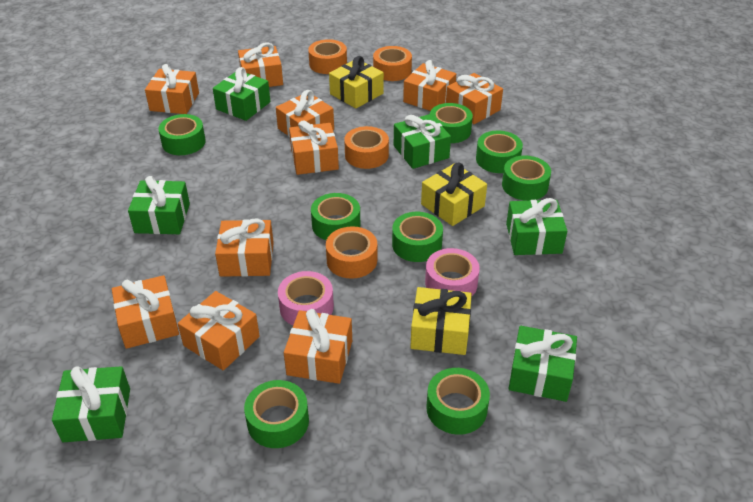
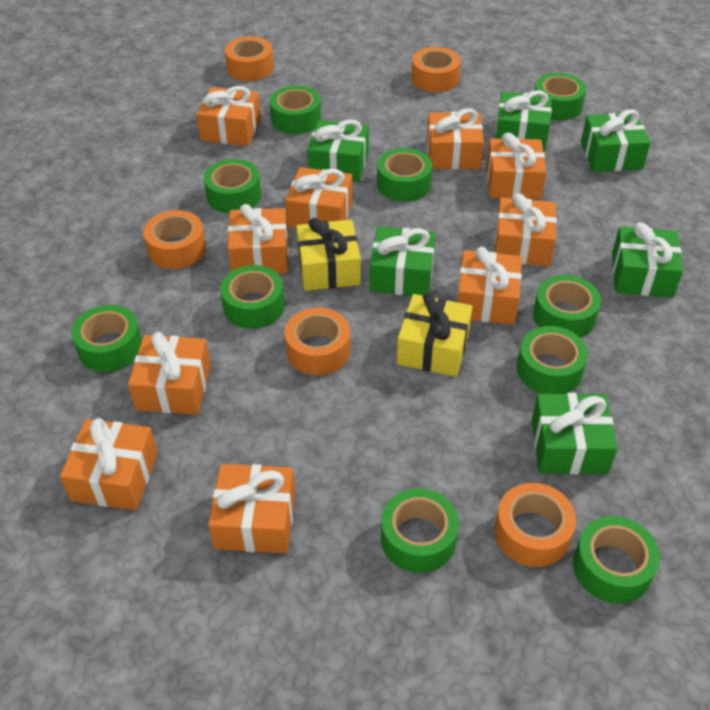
green tape: 8 -> 10
orange tape: 4 -> 5
pink tape: 2 -> 0
yellow gift: 3 -> 2

